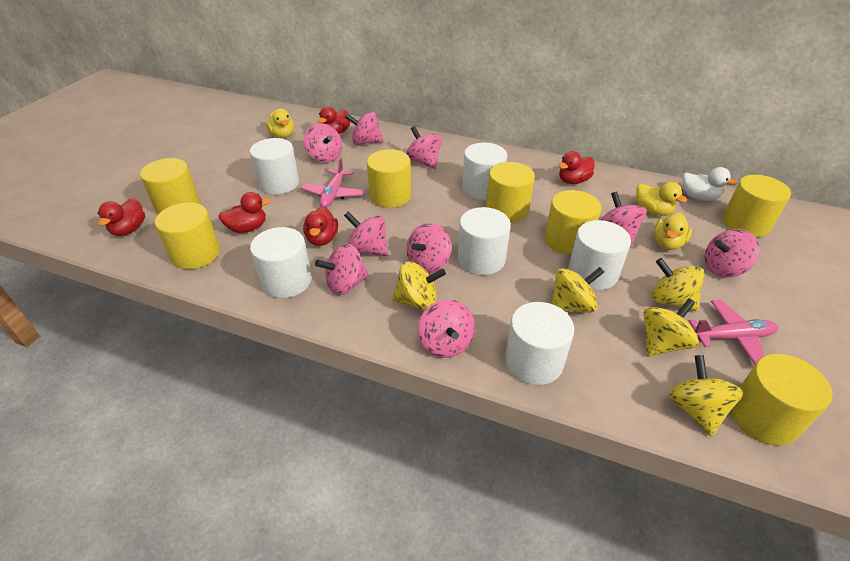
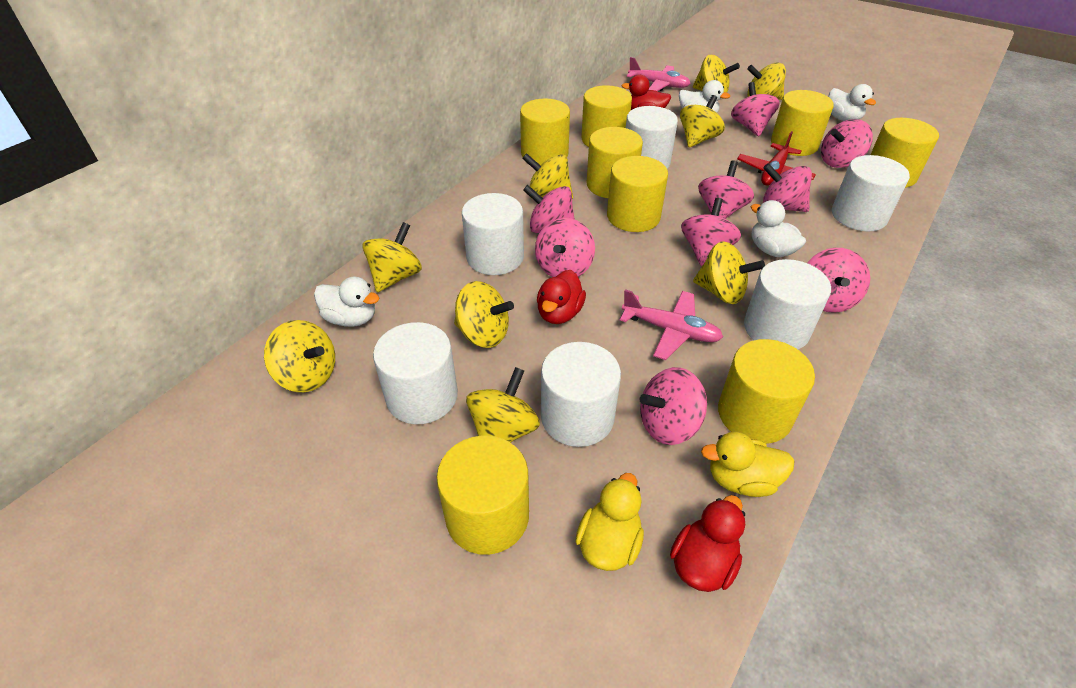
red duck: 5 -> 3
red plane: 0 -> 1
white duck: 1 -> 4
yellow cylinder: 7 -> 8
yellow duck: 3 -> 2
yellow spinning top: 5 -> 9

